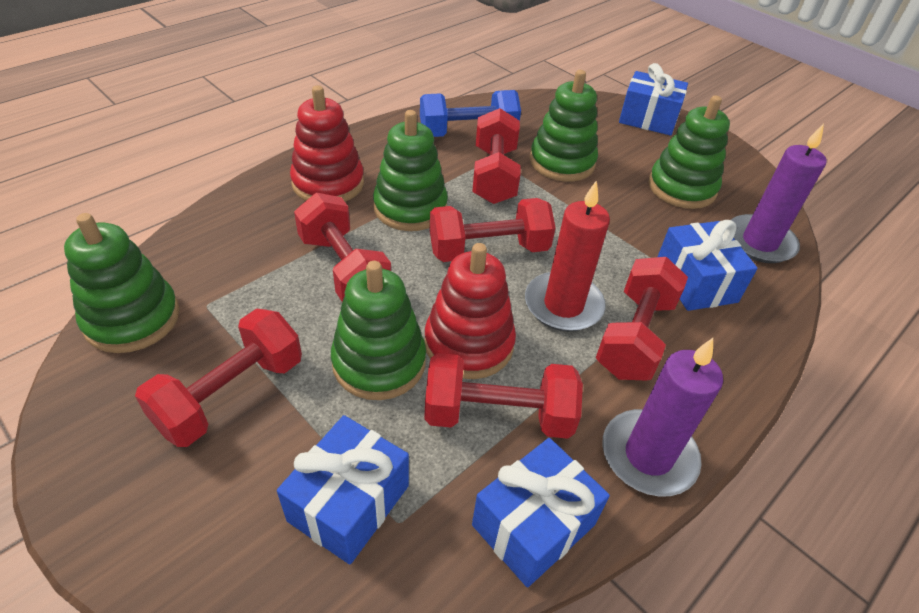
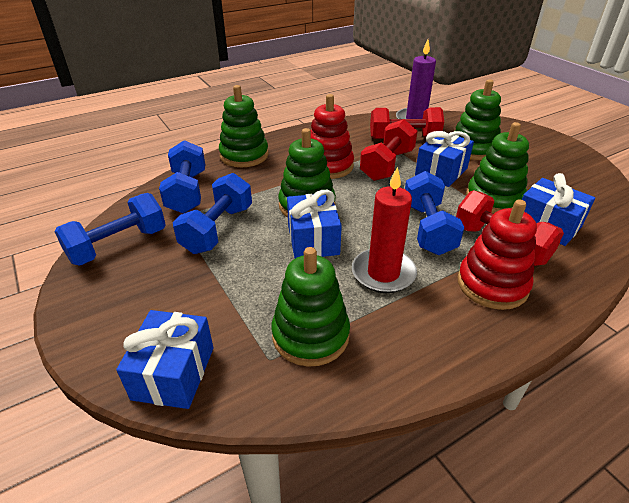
blue dumbbell: 1 -> 4
purple candle: 2 -> 1
red dumbbell: 6 -> 3

